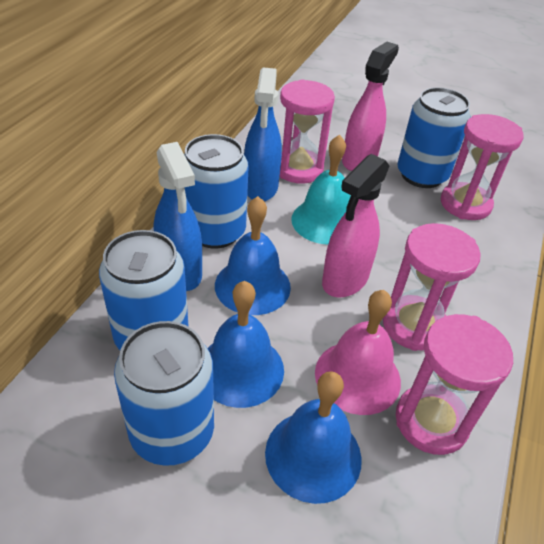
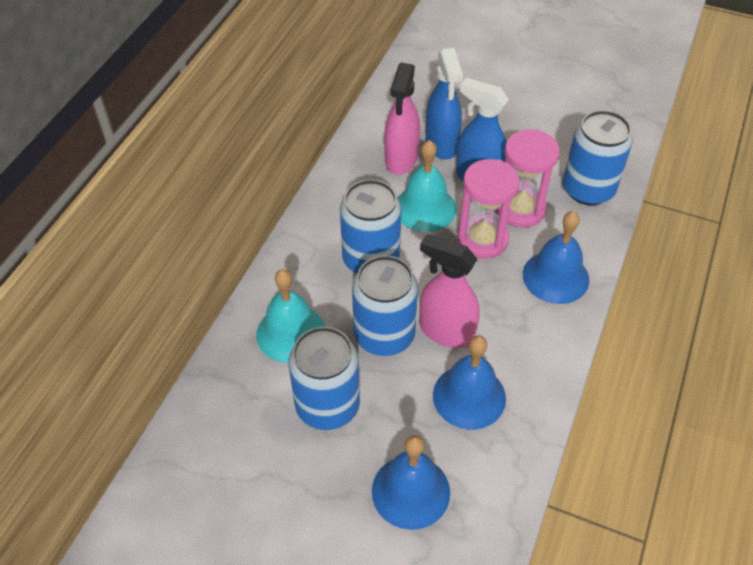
pink bell: 1 -> 0
pink hourglass: 4 -> 2
turquoise bell: 1 -> 2

